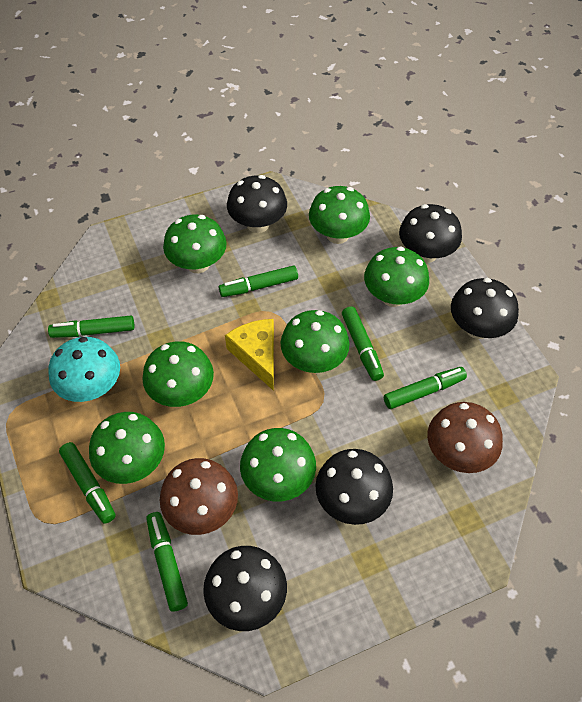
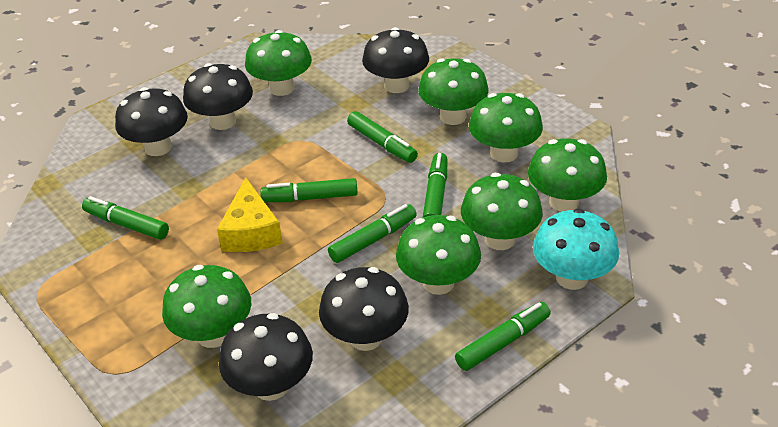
brown mushroom: 2 -> 0

